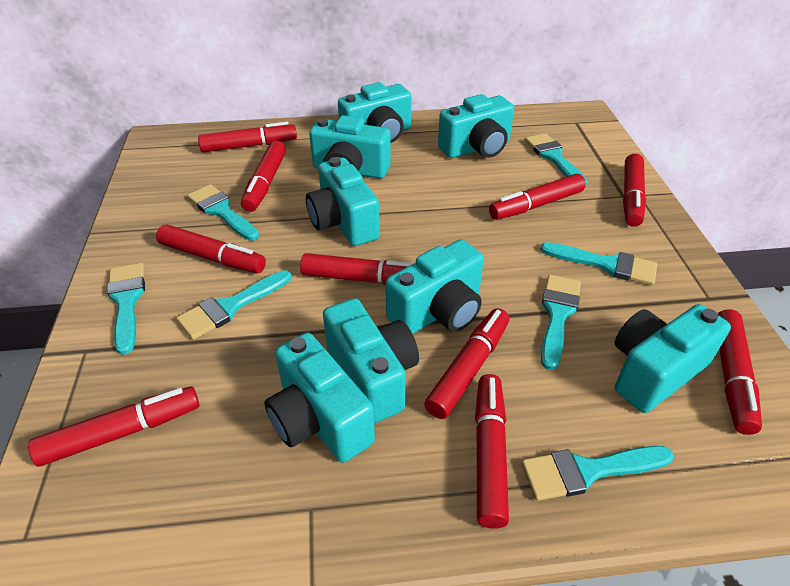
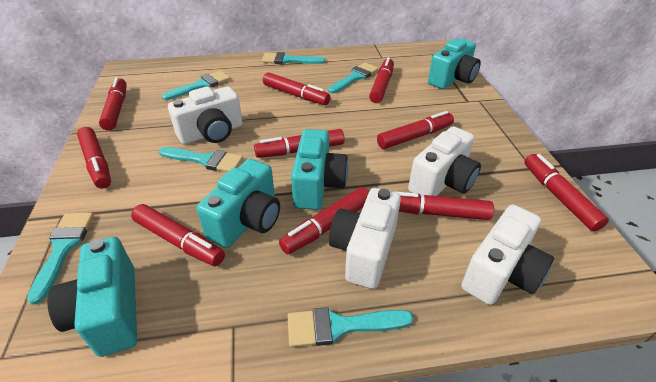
turquoise brush: 7 -> 6
turquoise camera: 8 -> 4
white camera: 0 -> 4

